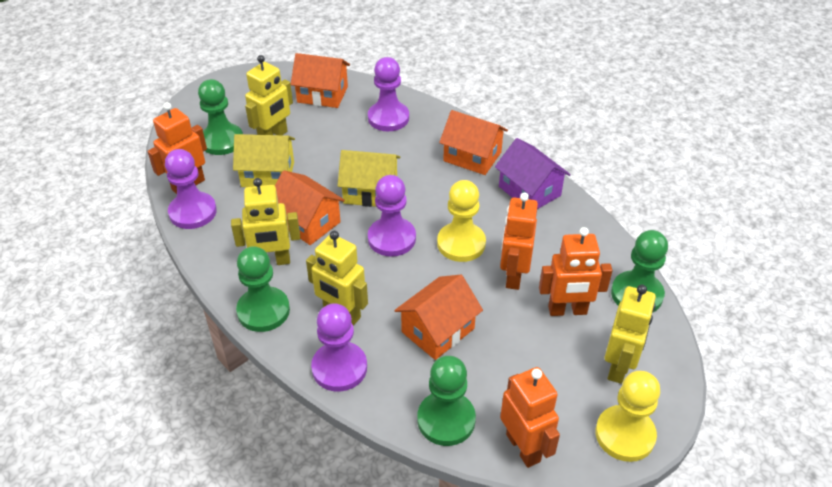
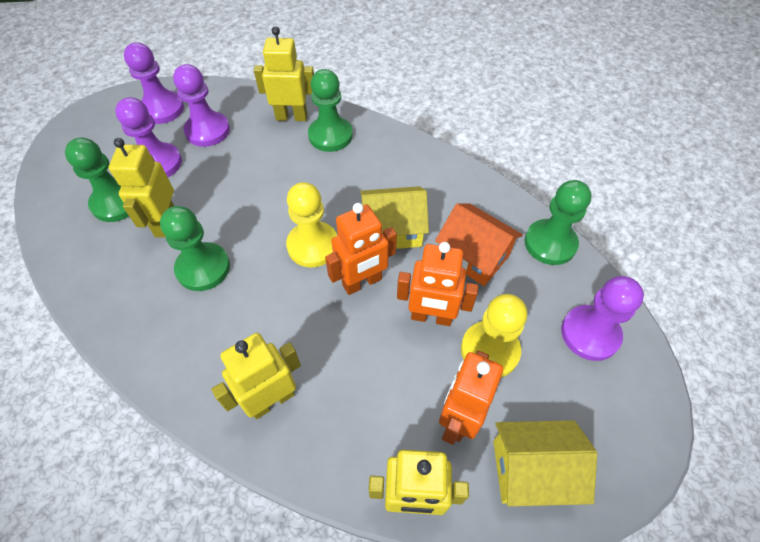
orange house: 4 -> 1
orange robot: 4 -> 3
purple house: 1 -> 0

